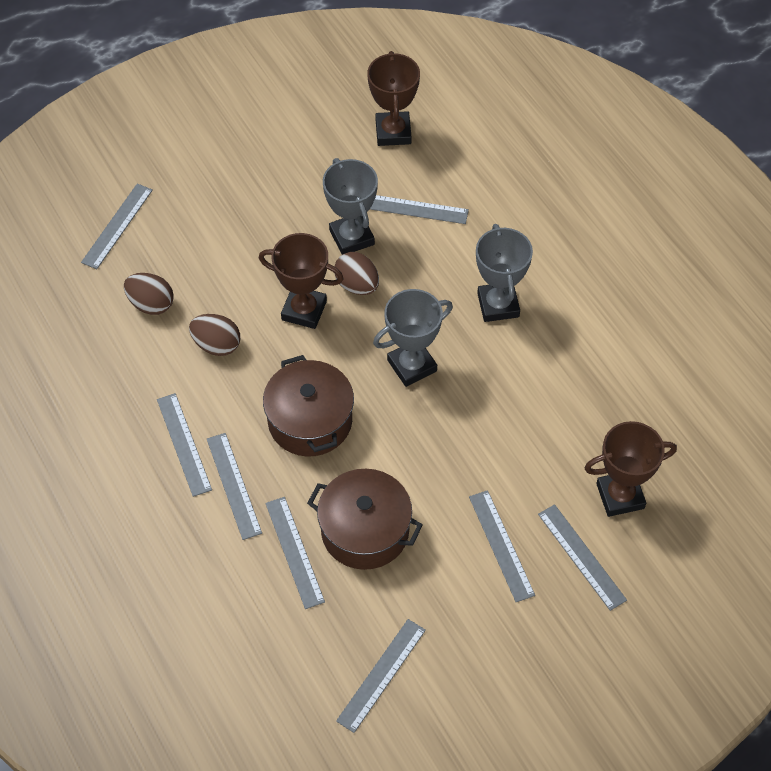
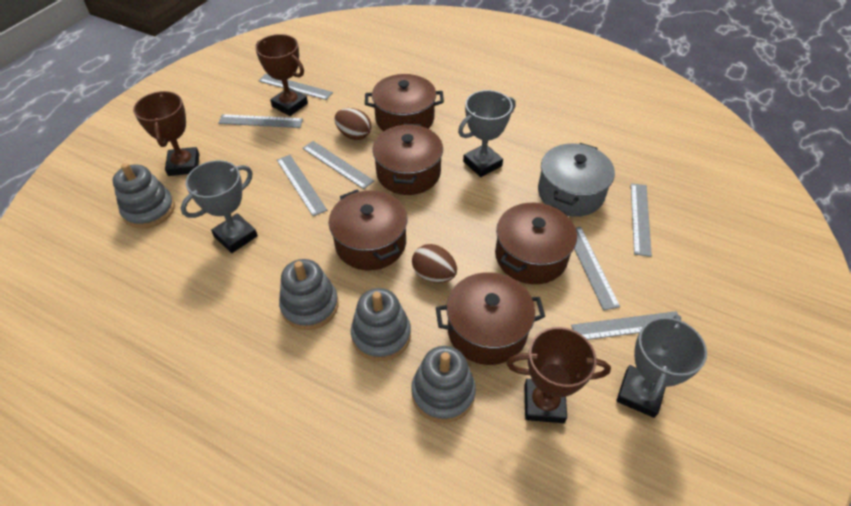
brown egg: 3 -> 2
brown pot: 2 -> 5
grey pot: 0 -> 1
grey ruler: 8 -> 7
grey stacking toy: 0 -> 4

